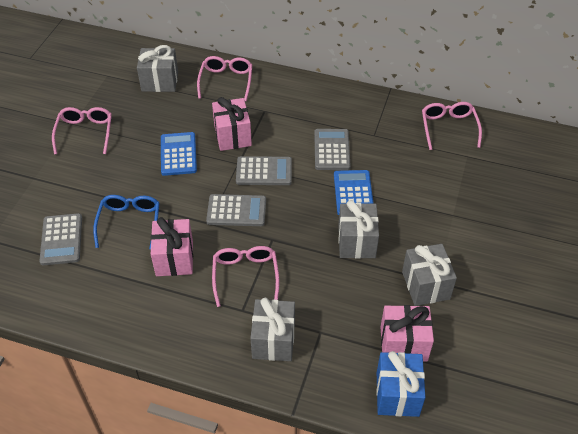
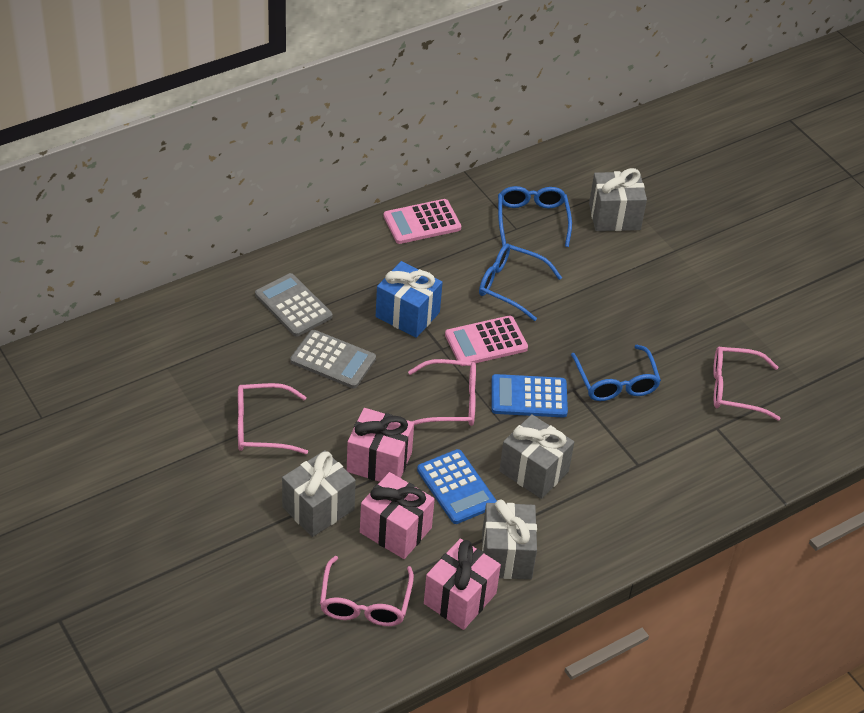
blue glasses: 1 -> 3
grey calculator: 4 -> 2
pink calculator: 0 -> 2

